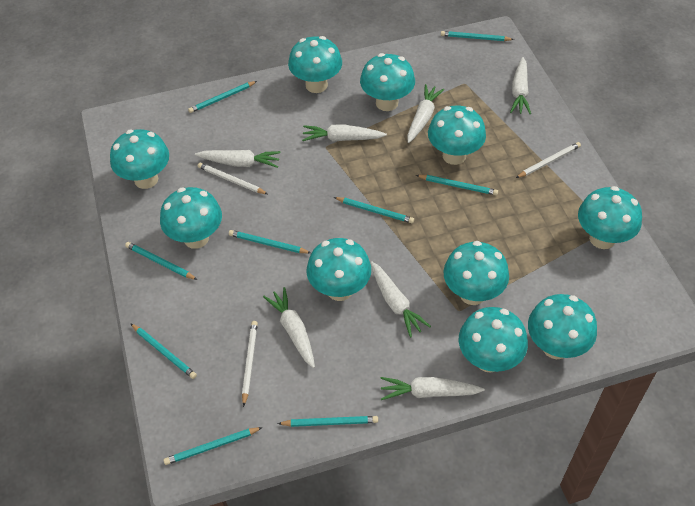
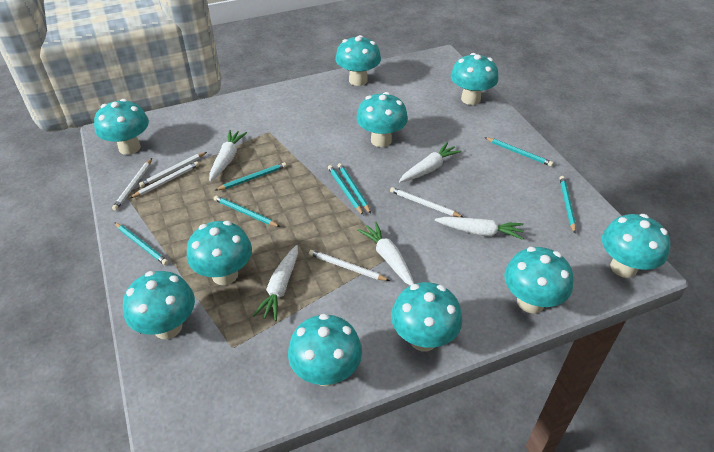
turquoise pencil: 9 -> 7
white carrot: 7 -> 5
white pencil: 3 -> 5

